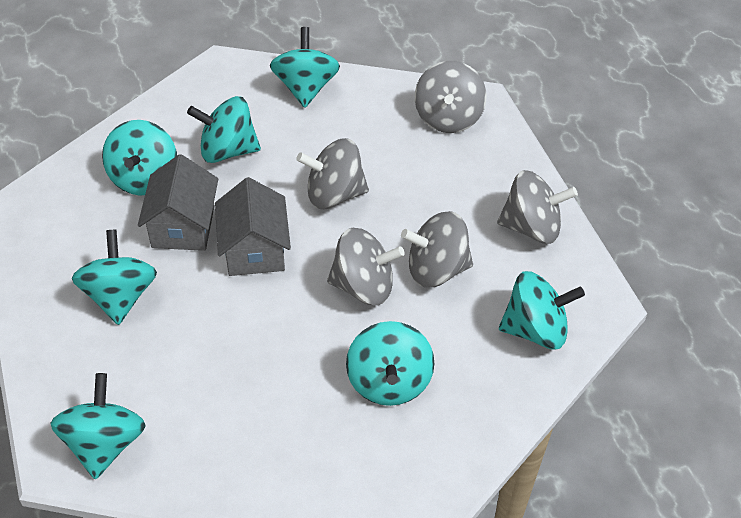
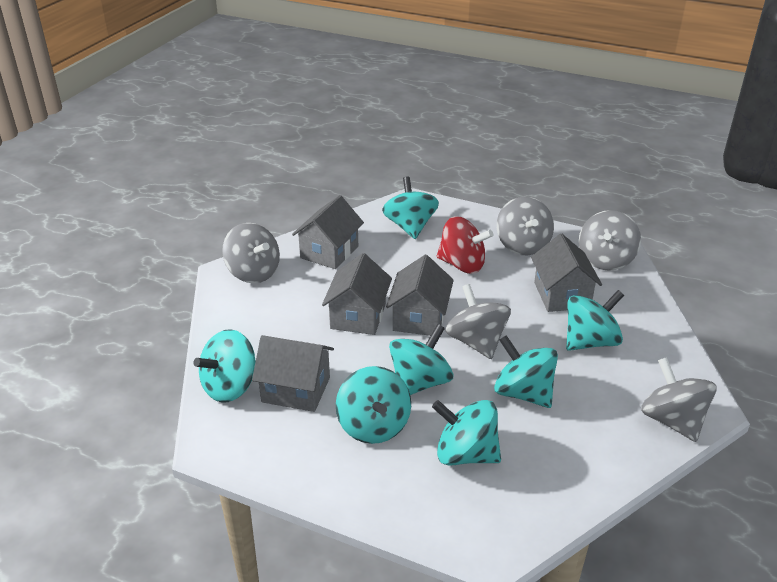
grey house: 2 -> 5
red spinning top: 0 -> 1

